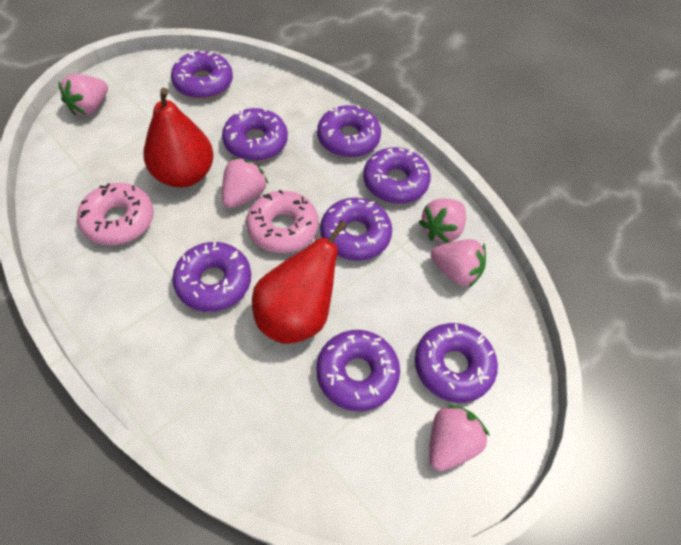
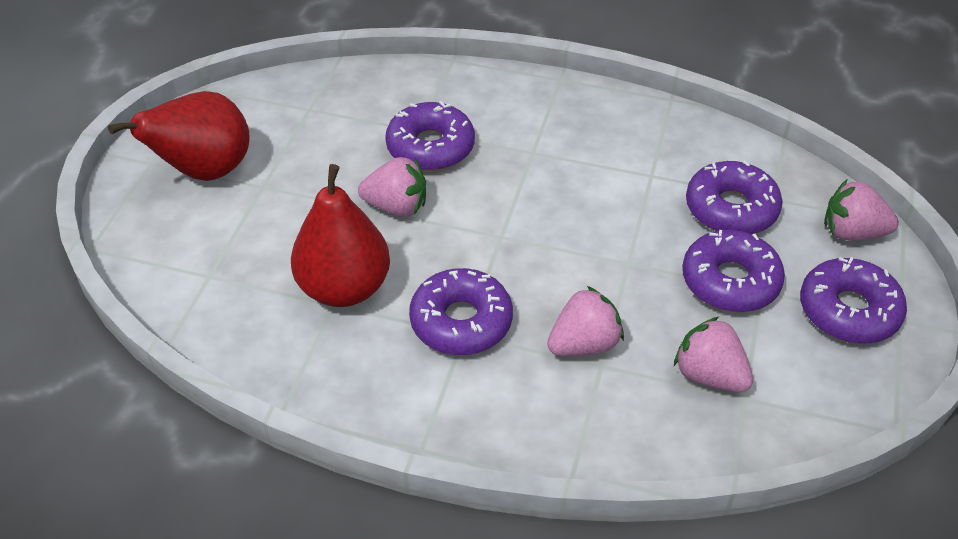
pink donut: 2 -> 0
pink strawberry: 5 -> 4
purple donut: 8 -> 5

